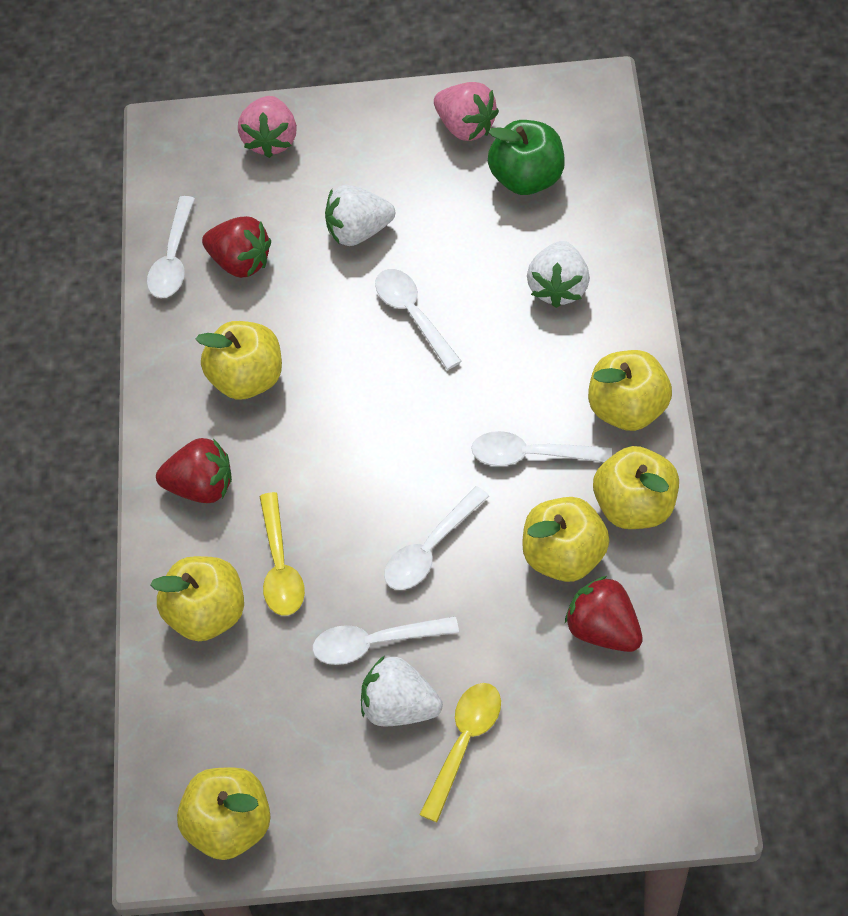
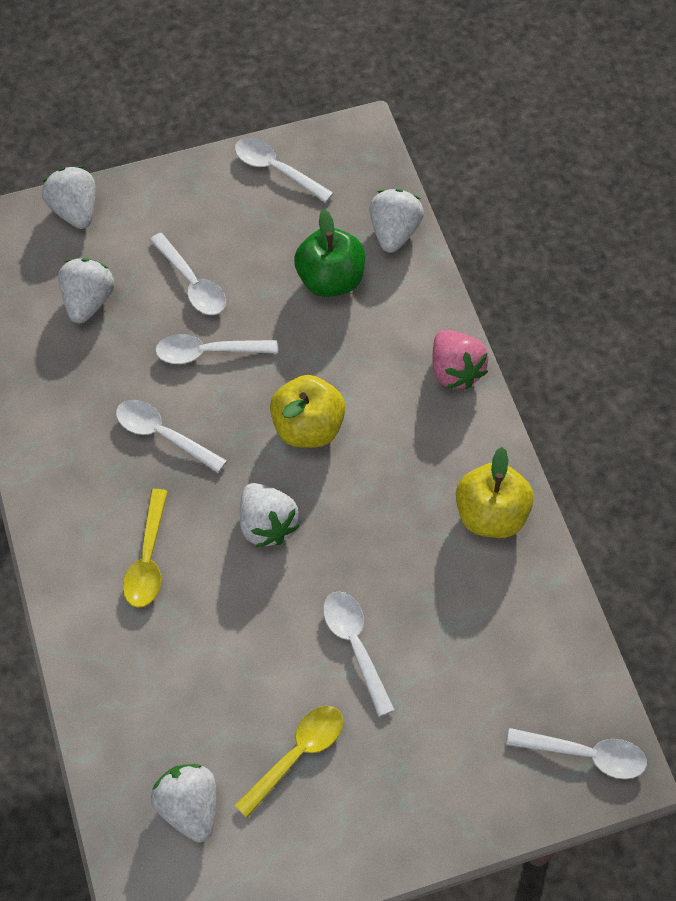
pink strawberry: 2 -> 1
red strawberry: 3 -> 0
white spoon: 5 -> 6
white strawberry: 3 -> 5
yellow apple: 6 -> 2

